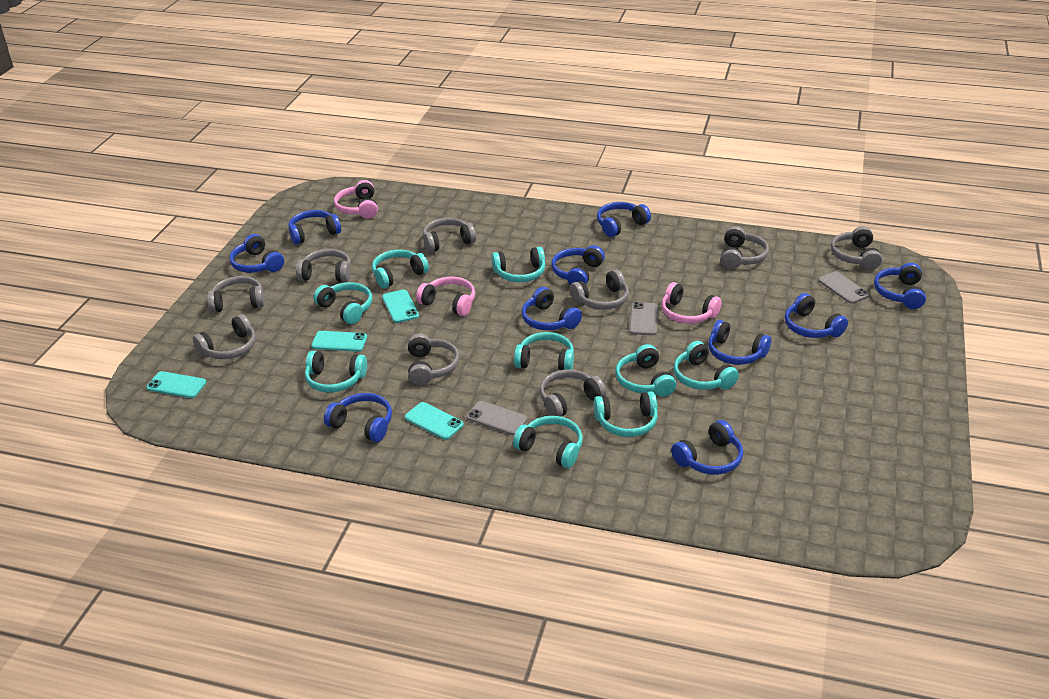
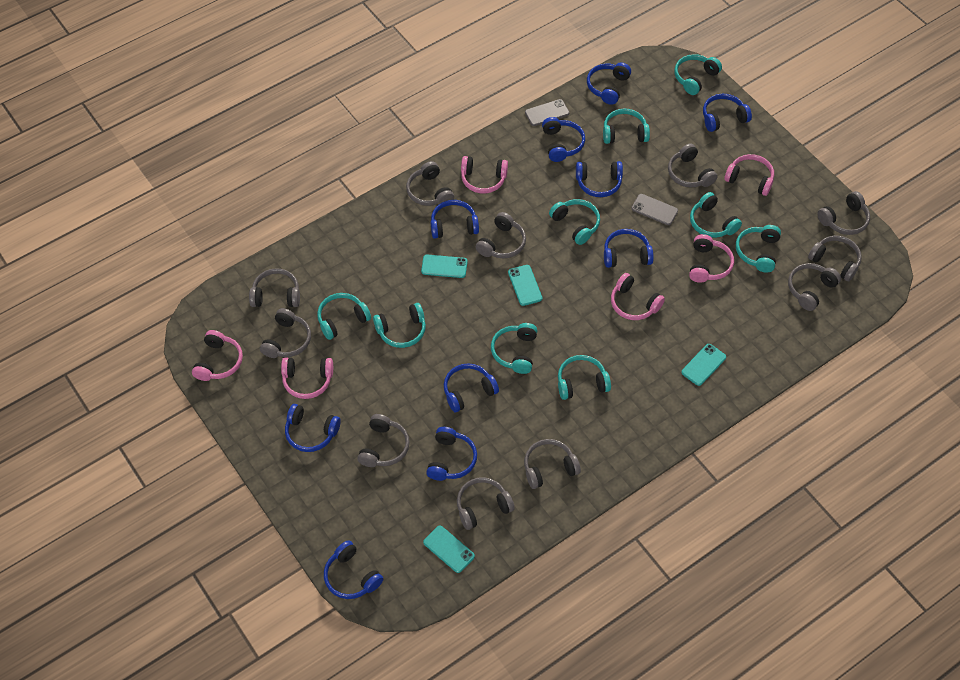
grey headphones: 9 -> 11
grey phone: 3 -> 2
pink headphones: 3 -> 6

